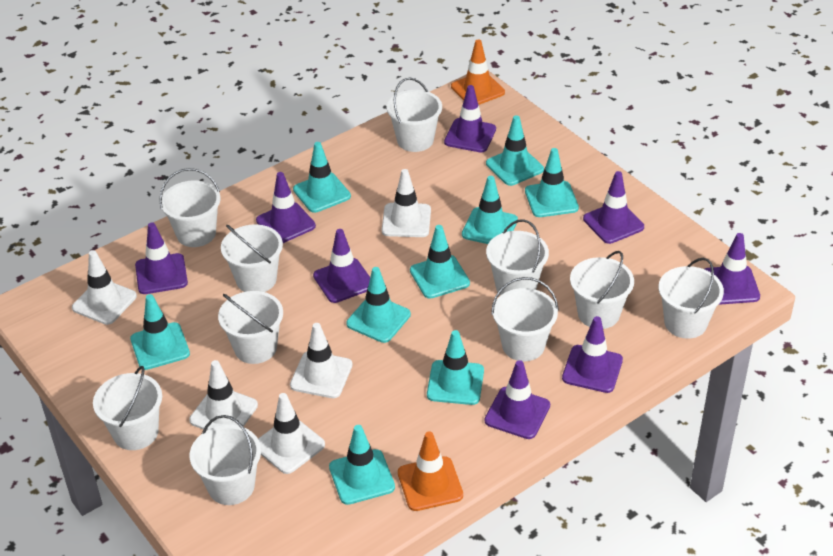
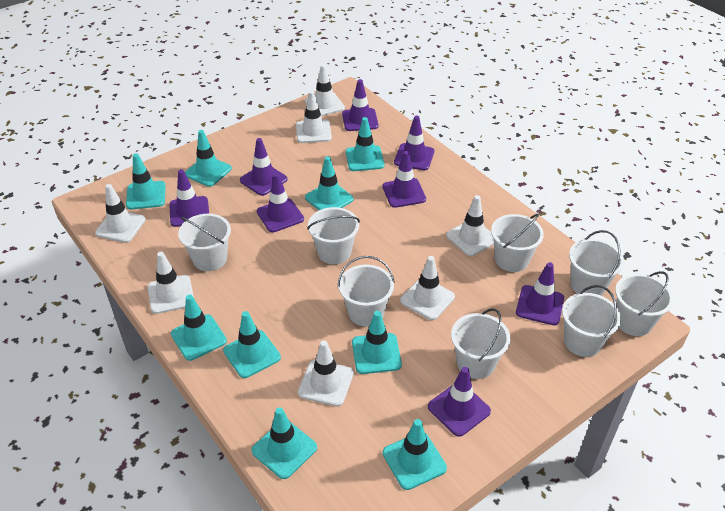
orange traffic cone: 2 -> 0
white bucket: 10 -> 8
white traffic cone: 5 -> 7

